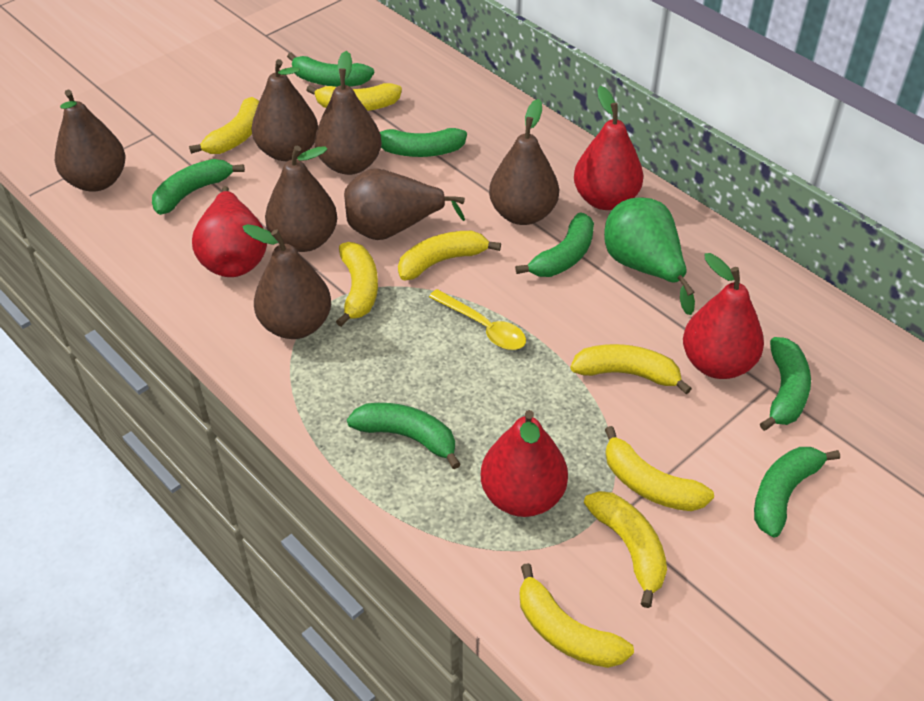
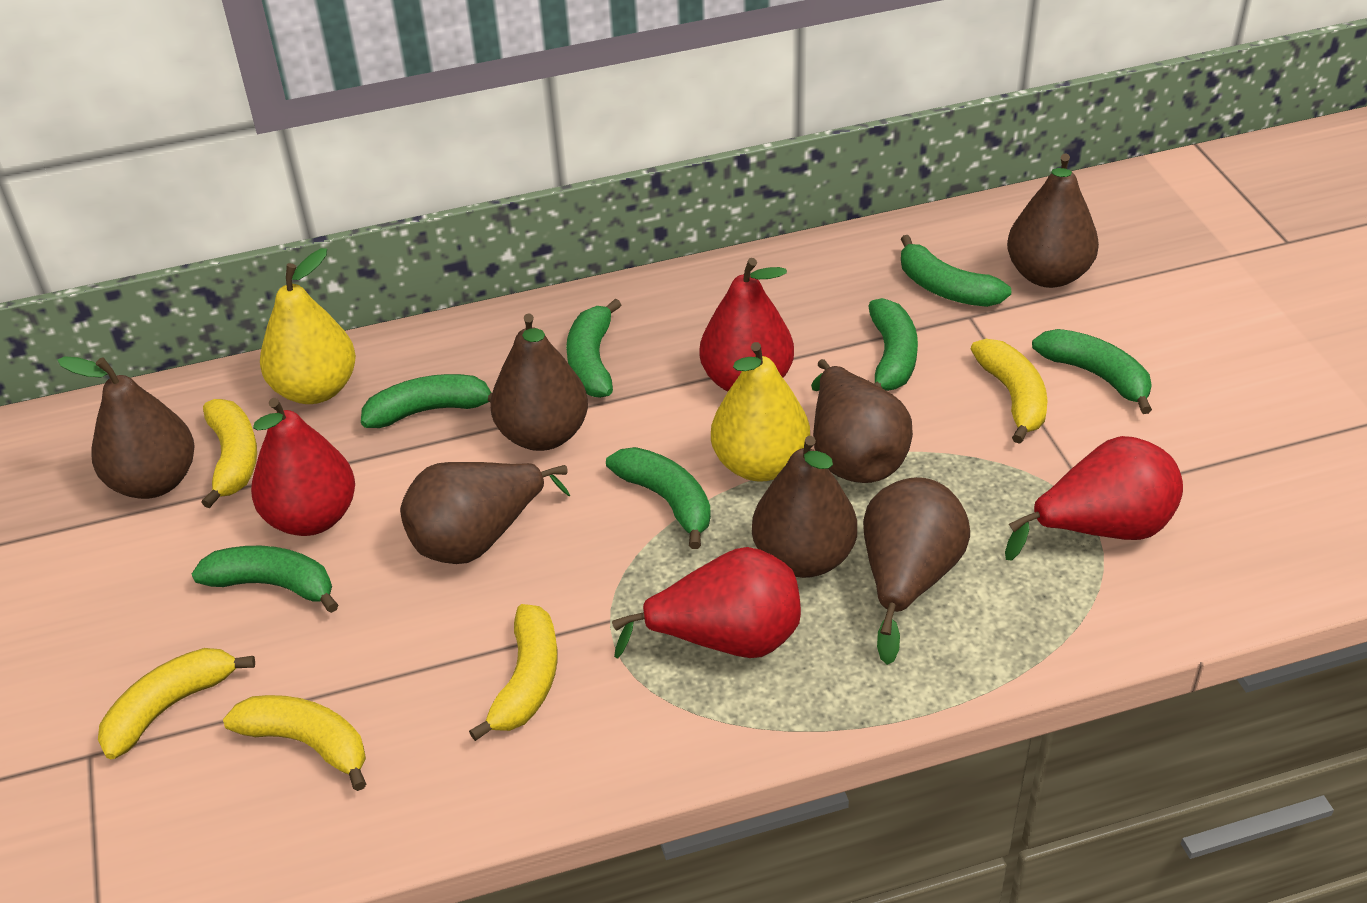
green pear: 1 -> 0
yellow banana: 8 -> 5
yellow pear: 0 -> 2
yellow spoon: 1 -> 0

